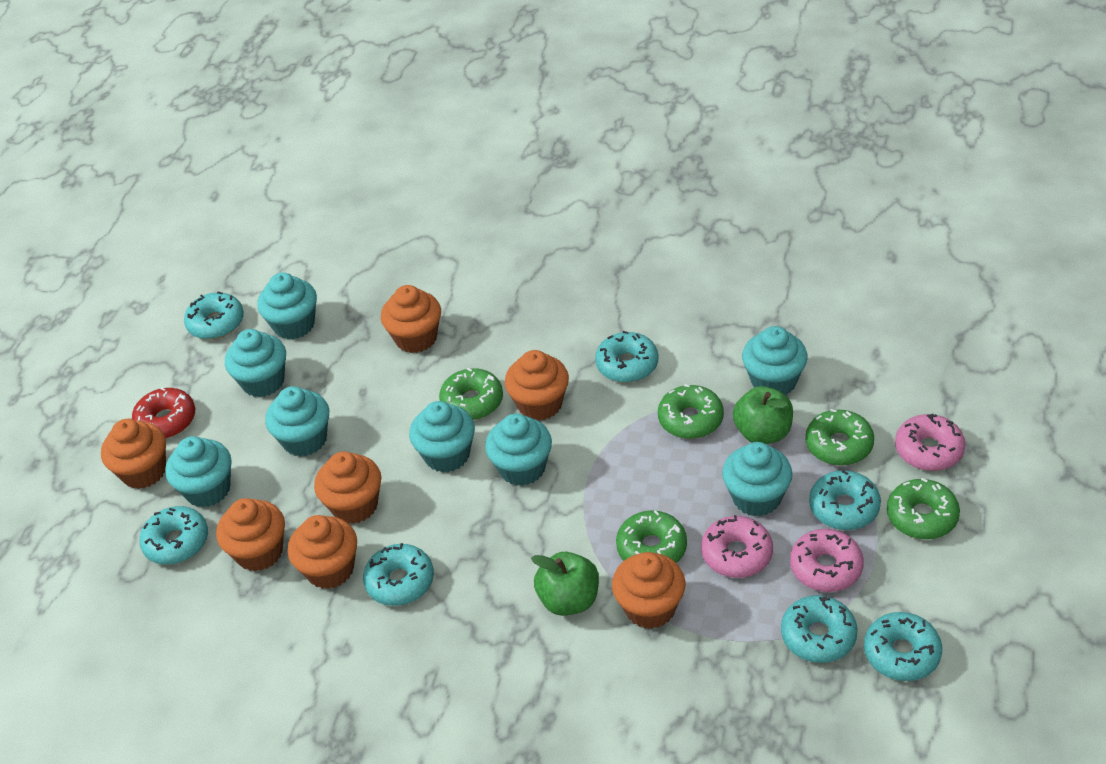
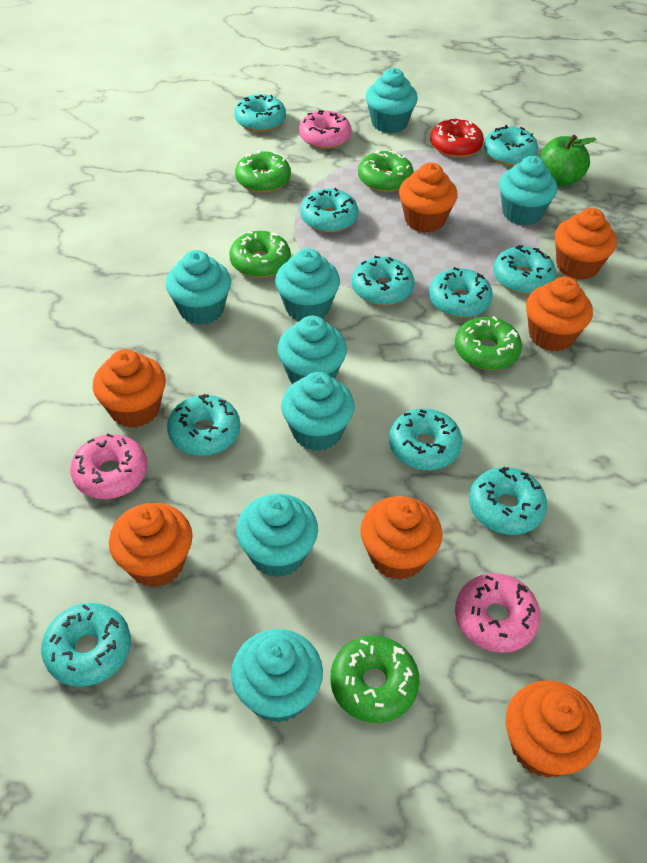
green apple: 2 -> 1
turquoise donut: 7 -> 10

